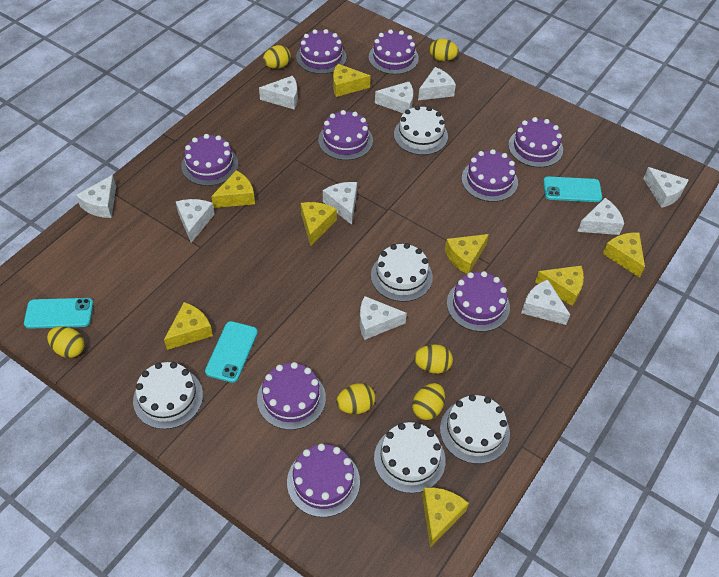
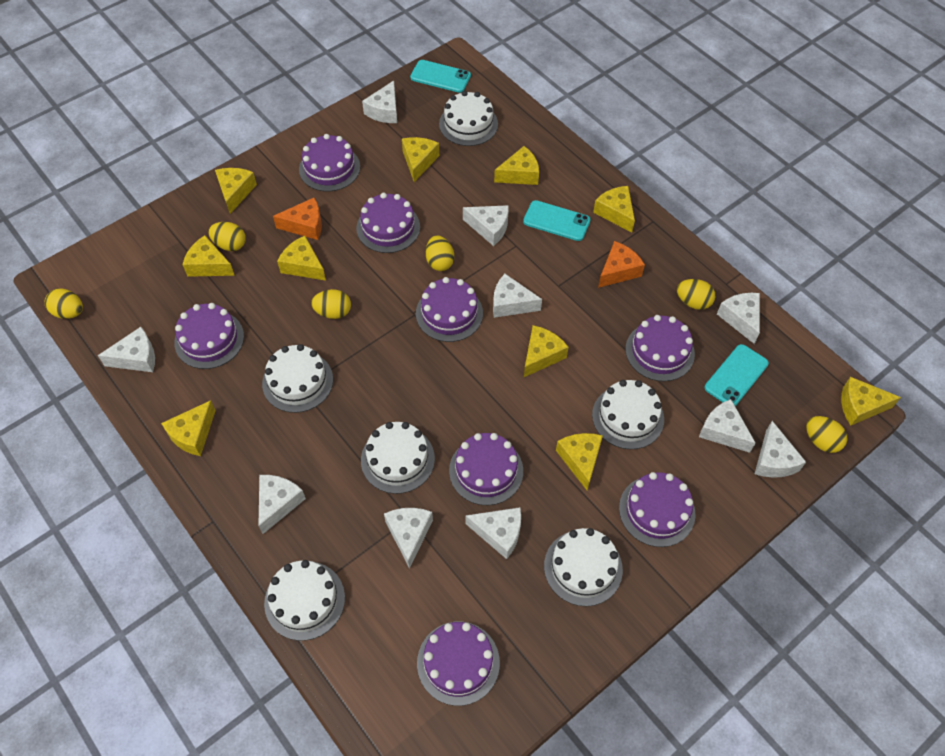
orange cheese: 0 -> 2
purple cake: 9 -> 8
white cake: 5 -> 6
yellow cheese: 8 -> 10

